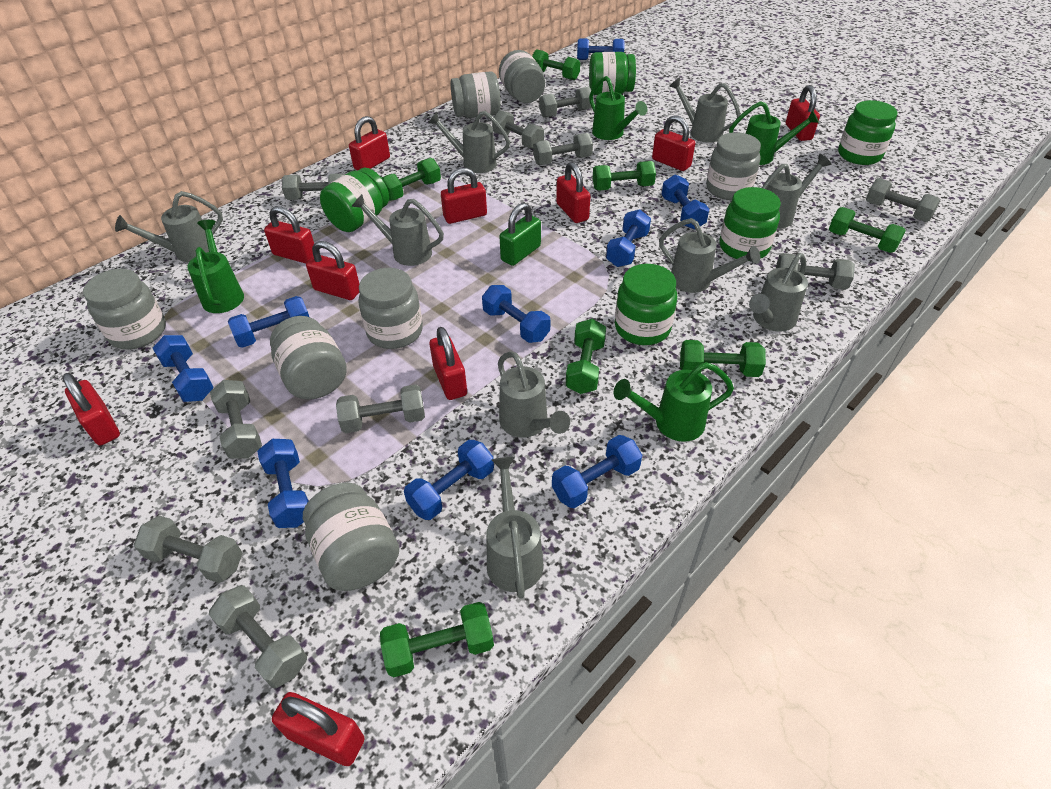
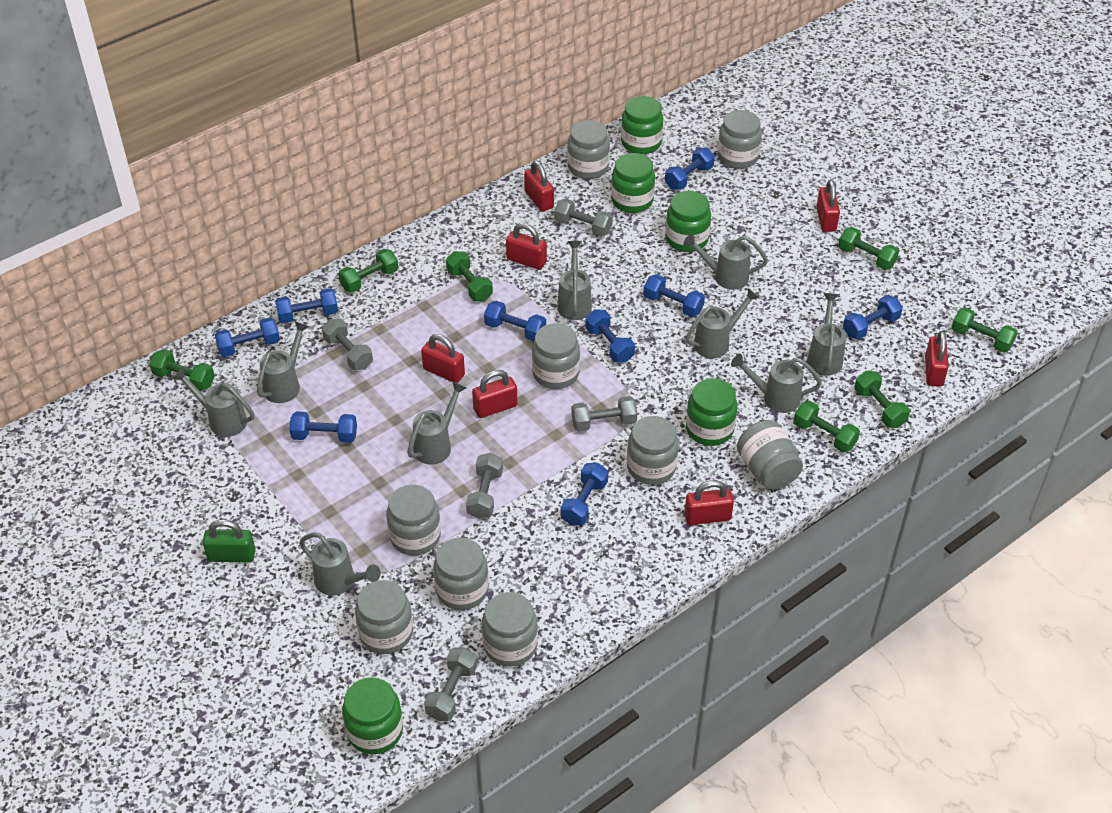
green watering can: 4 -> 0
grey dumbbell: 10 -> 5
grey jar: 7 -> 9
red padlock: 10 -> 7

